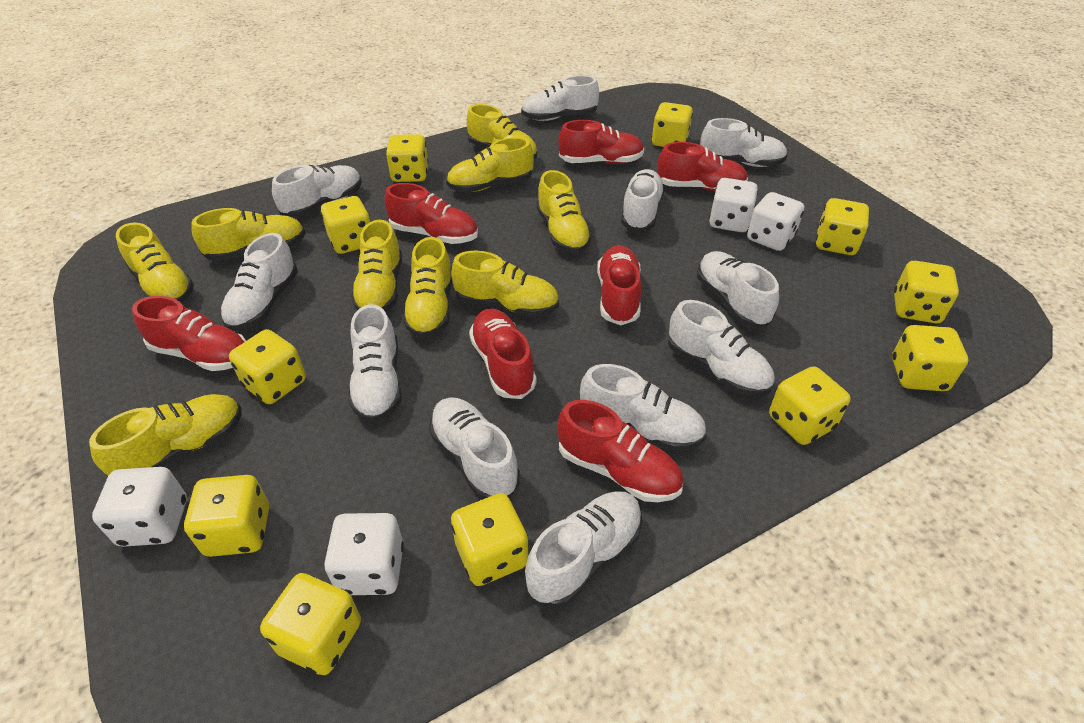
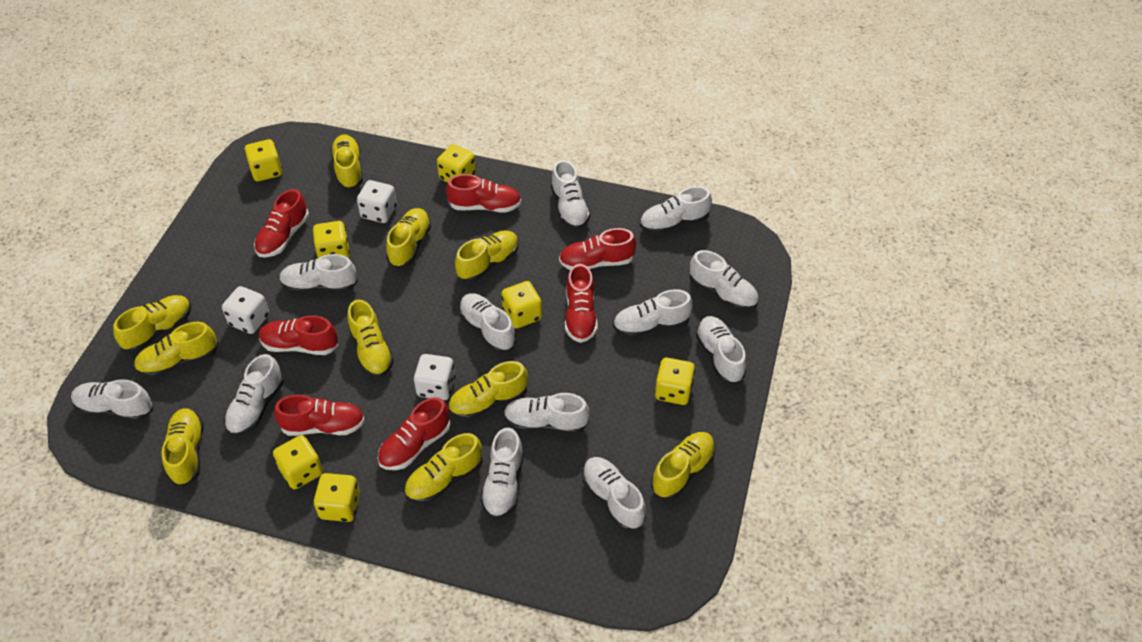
white dice: 4 -> 3
white shoe: 11 -> 12
yellow dice: 11 -> 7
yellow shoe: 9 -> 10

